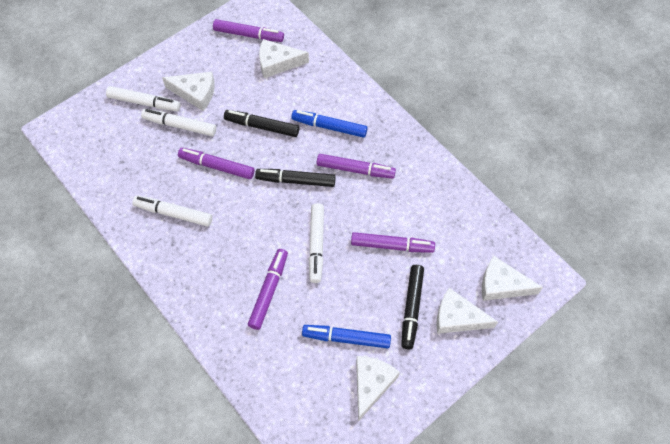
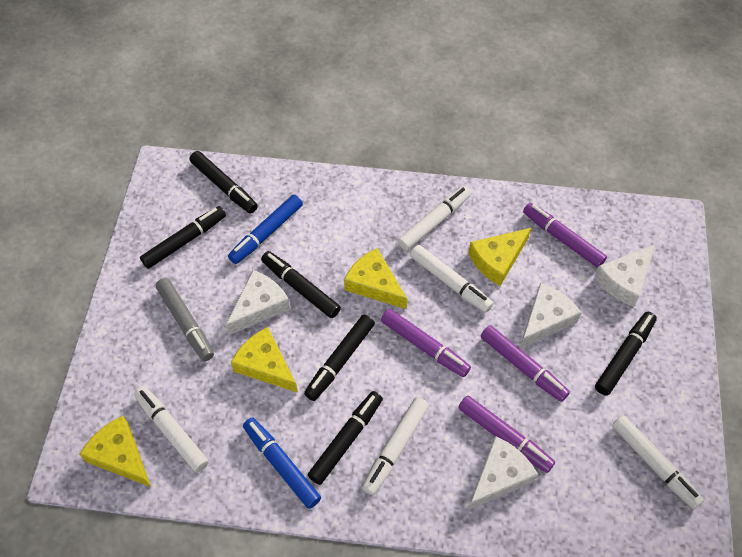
black marker: 3 -> 6
grey marker: 0 -> 1
purple marker: 5 -> 4
white cheese: 5 -> 4
white marker: 4 -> 5
yellow cheese: 0 -> 4

